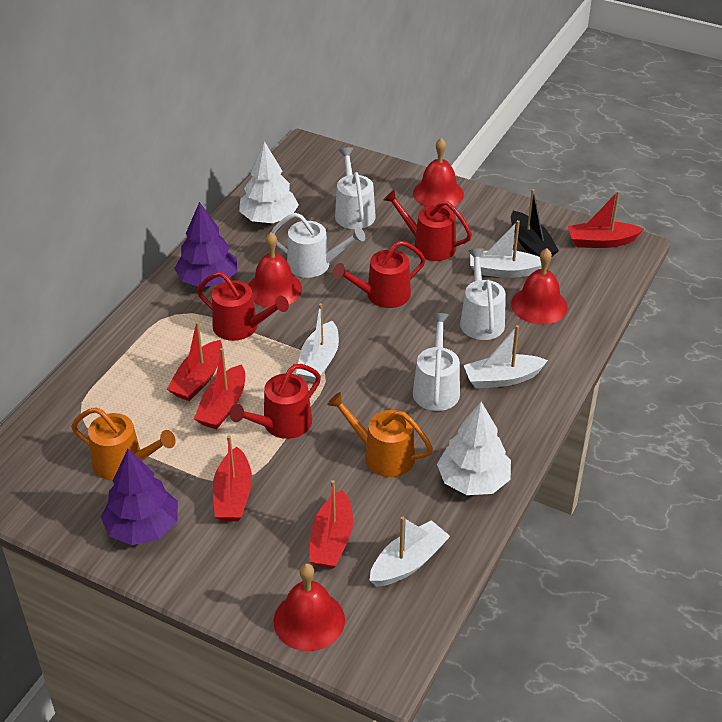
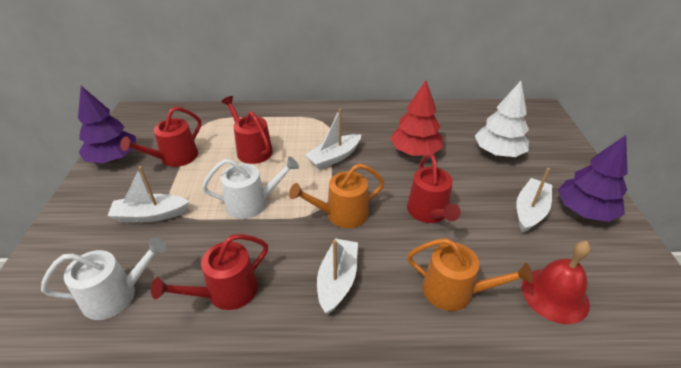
black boat: 1 -> 0
red bell: 4 -> 1
red boat: 5 -> 0
red tree: 0 -> 1
white tree: 2 -> 1
white watering can: 4 -> 2

